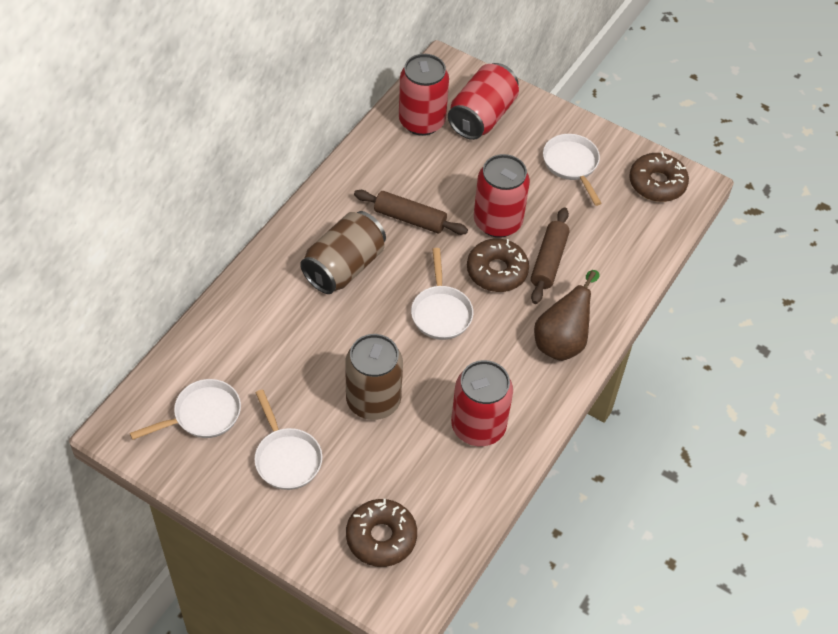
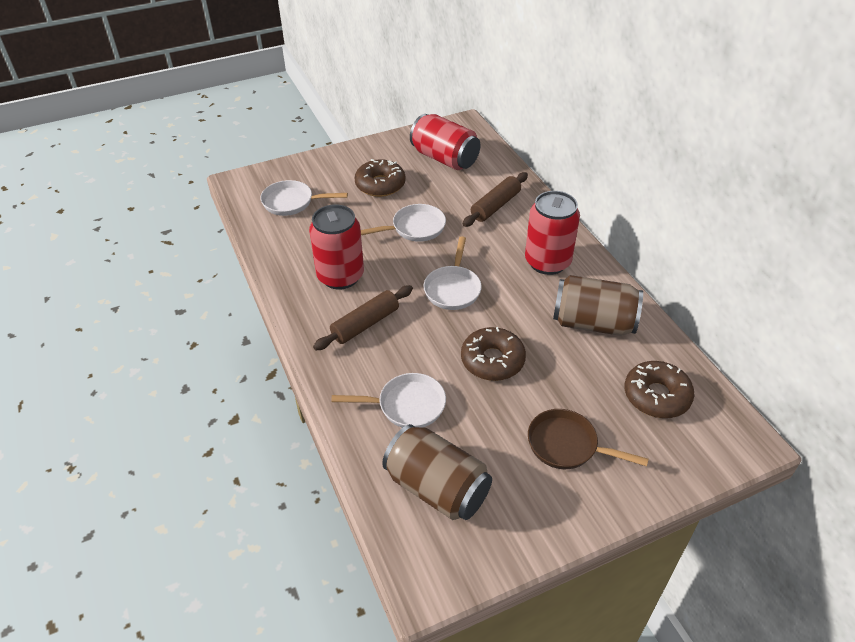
brown pan: 0 -> 1
brown pear: 1 -> 0
red can: 4 -> 3

